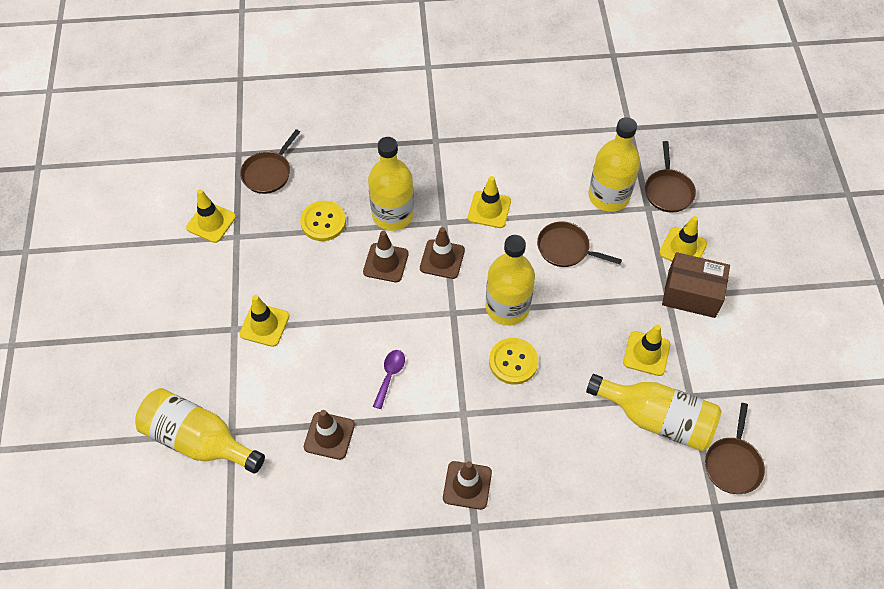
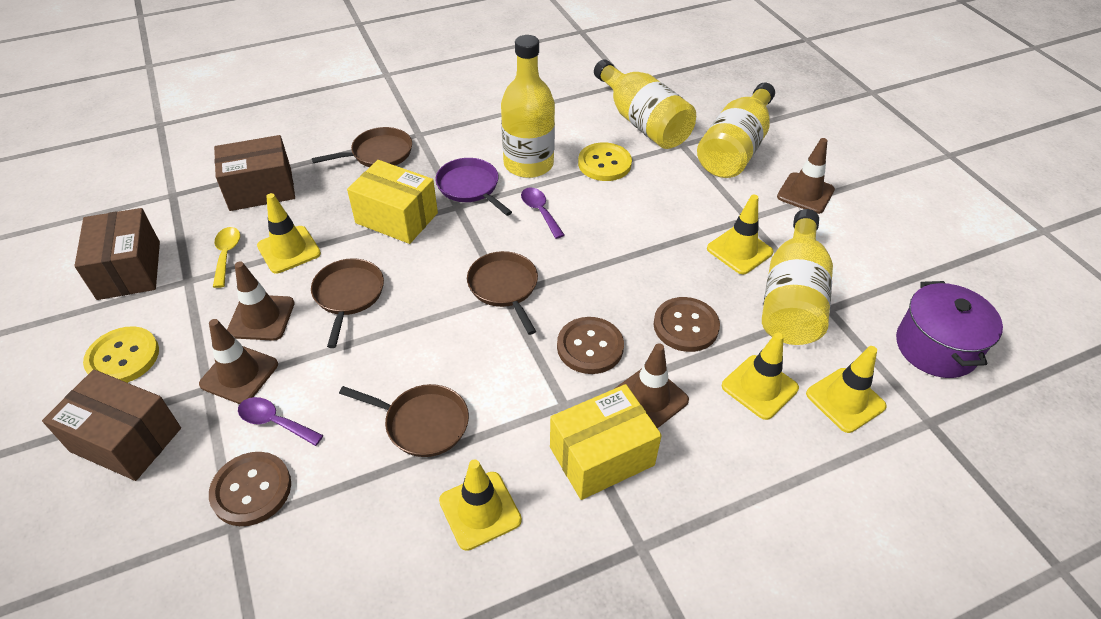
brown box: 1 -> 3
brown button: 0 -> 3
purple pan: 0 -> 1
purple pot: 0 -> 1
purple spoon: 1 -> 2
yellow bottle: 5 -> 4
yellow box: 0 -> 2
yellow spoon: 0 -> 1

